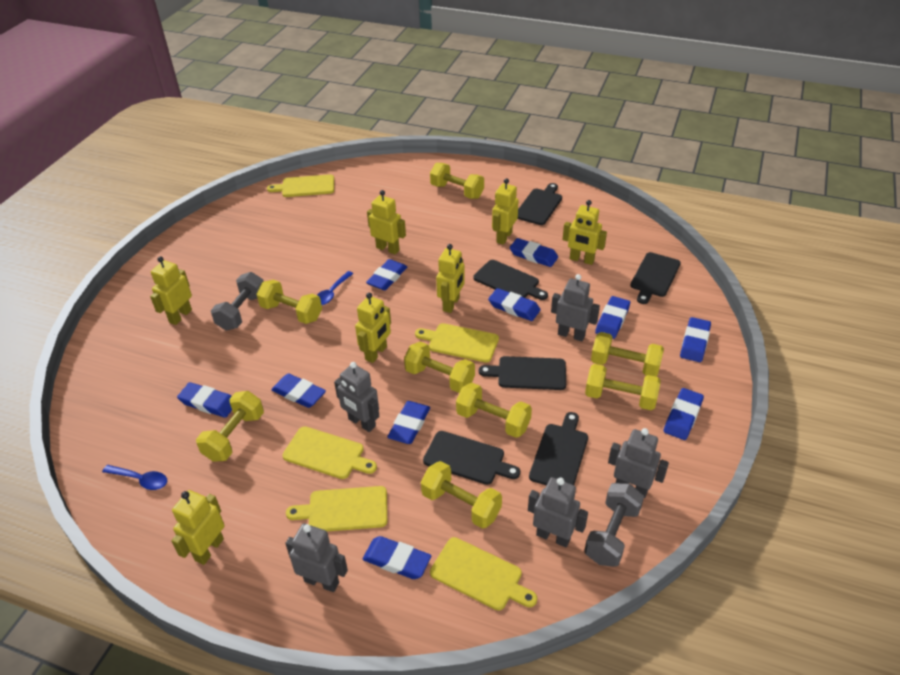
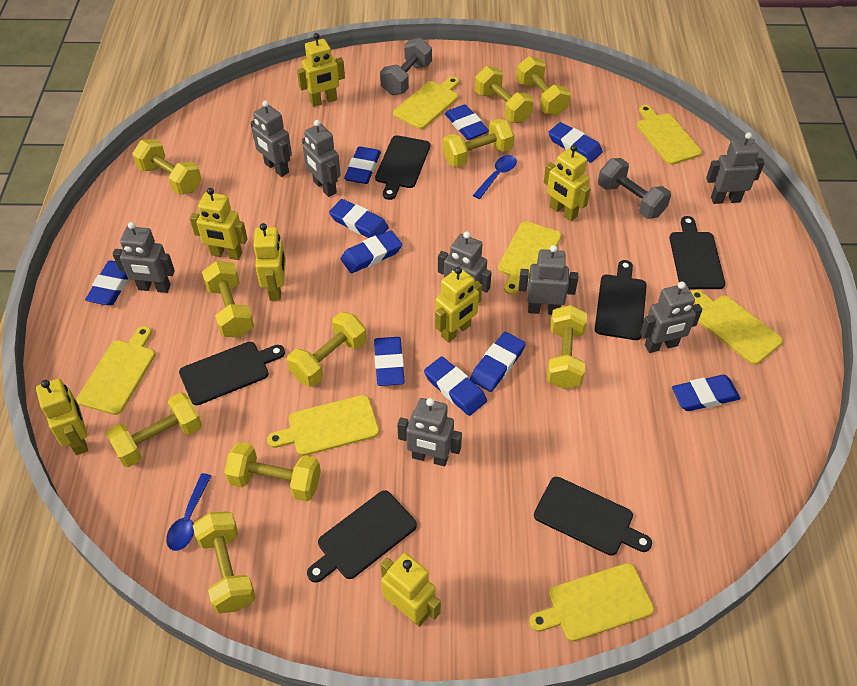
grey robot: 5 -> 8
yellow cutting board: 5 -> 7
yellow dumbbell: 8 -> 10

